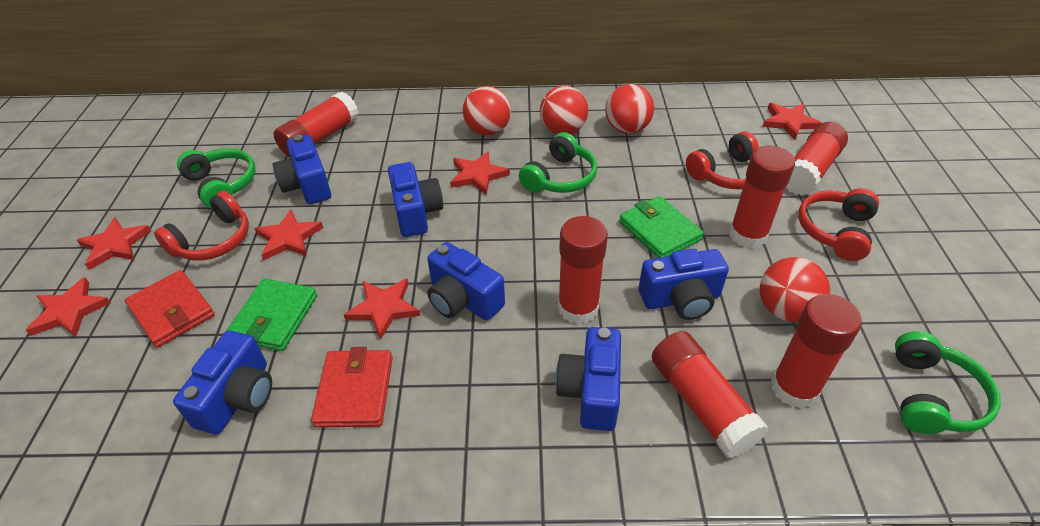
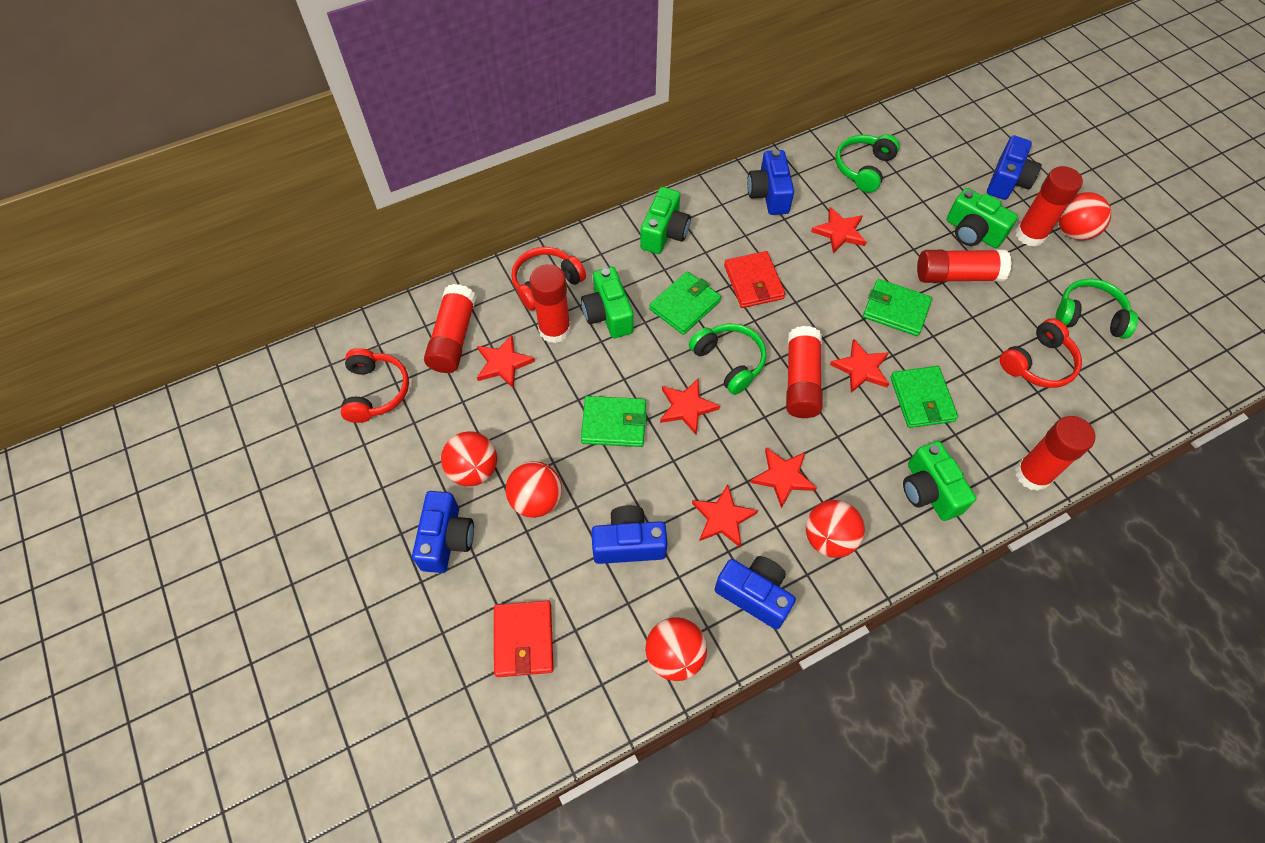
blue camera: 6 -> 5
green camera: 0 -> 4
green wallet: 2 -> 4
red ball: 4 -> 5

